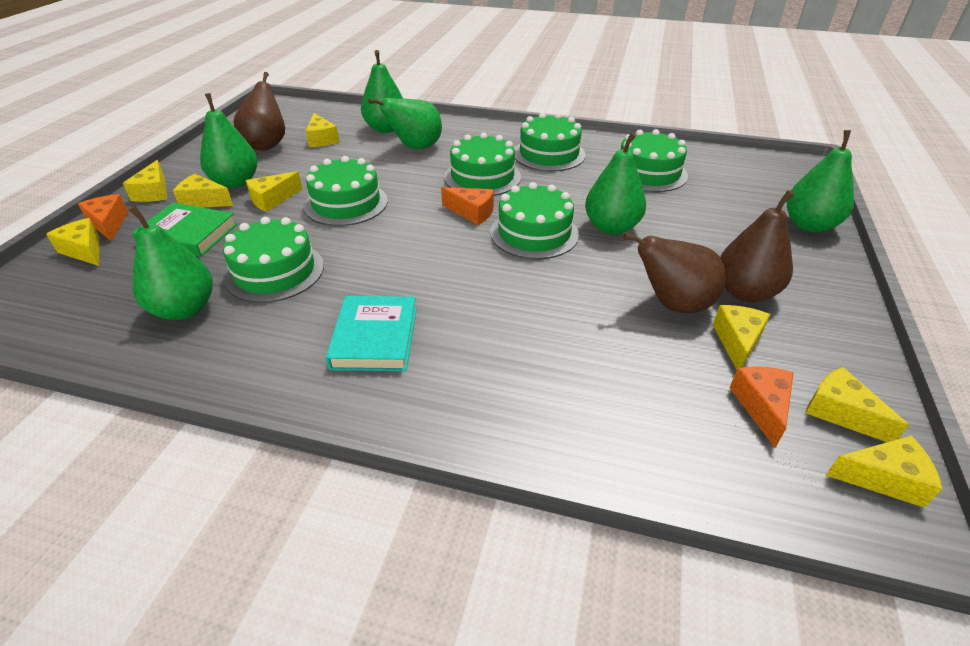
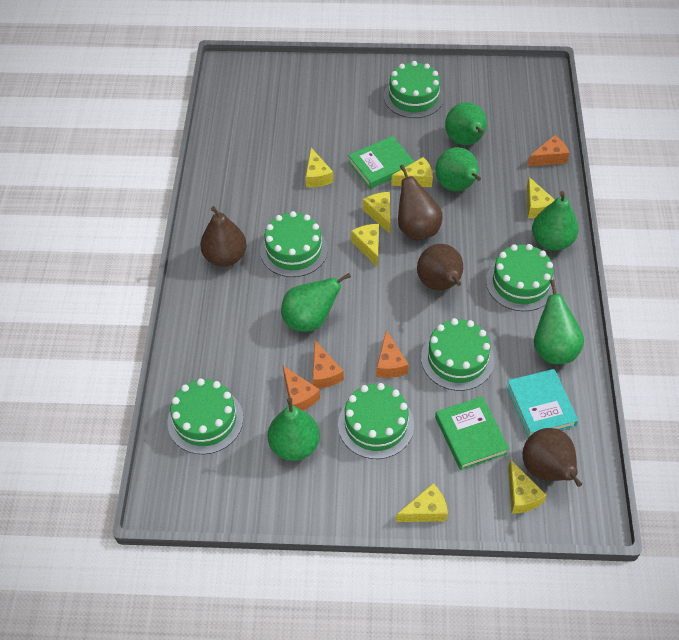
brown pear: 3 -> 4
green book: 1 -> 2
orange cheese: 3 -> 4
yellow cheese: 8 -> 7

